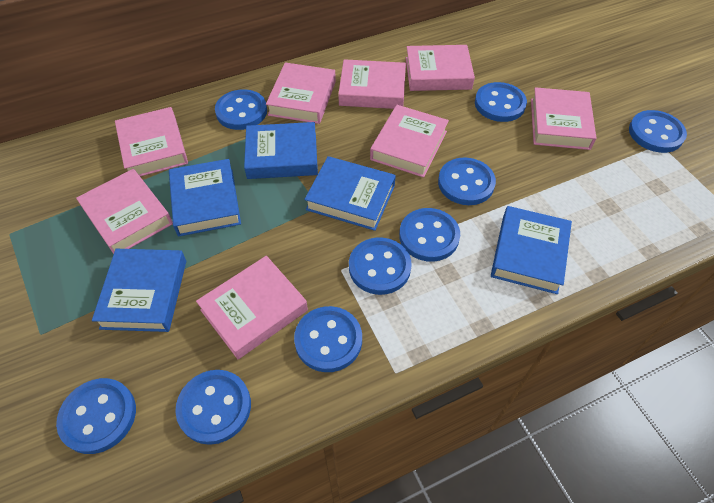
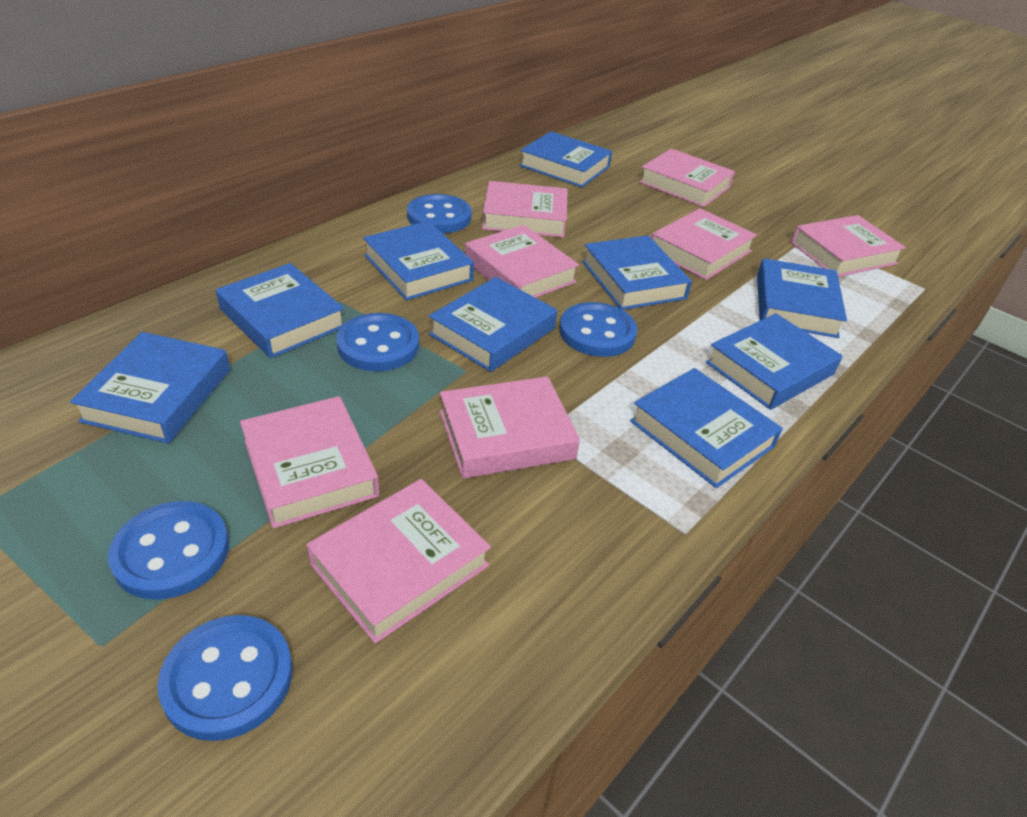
blue book: 5 -> 9
blue button: 9 -> 5

